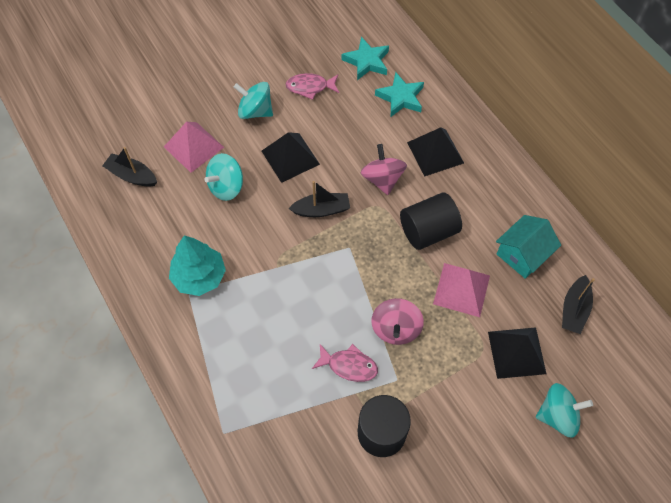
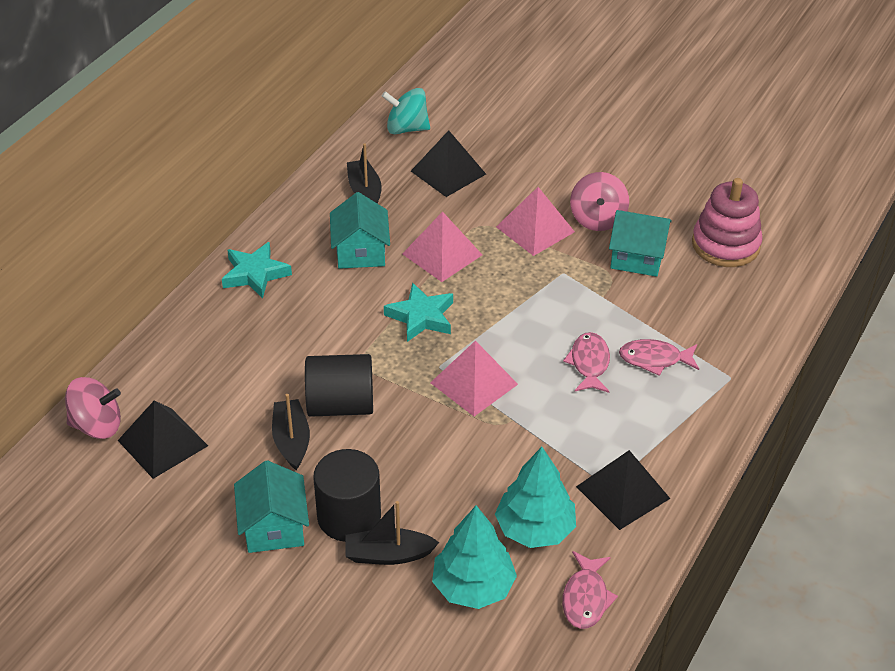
pink fish: 2 -> 3
pink pyramid: 2 -> 3
pink stacking toy: 0 -> 1
turquoise house: 1 -> 3
turquoise spinning top: 3 -> 1
turquoise tree: 1 -> 2

